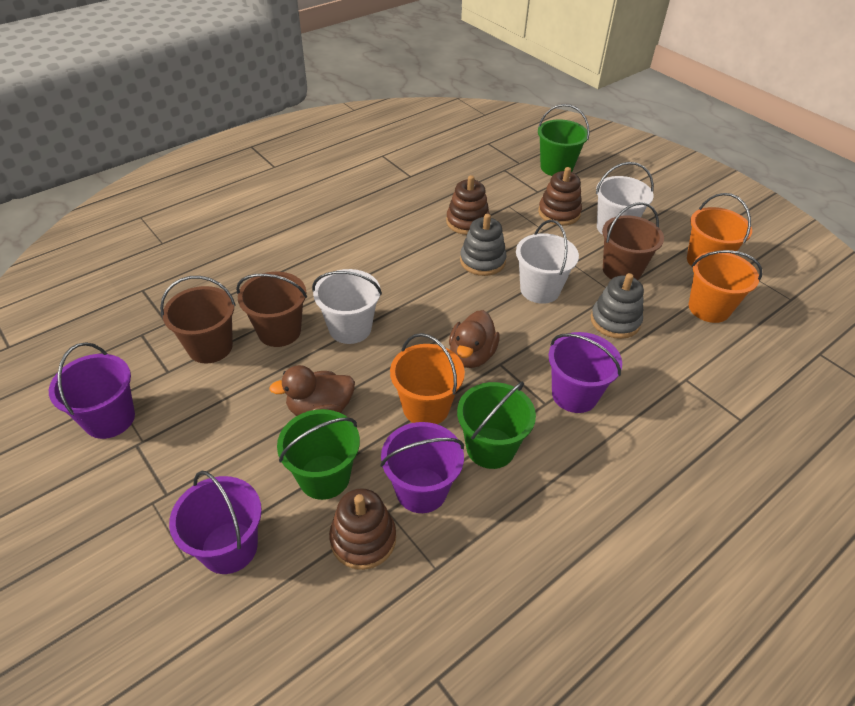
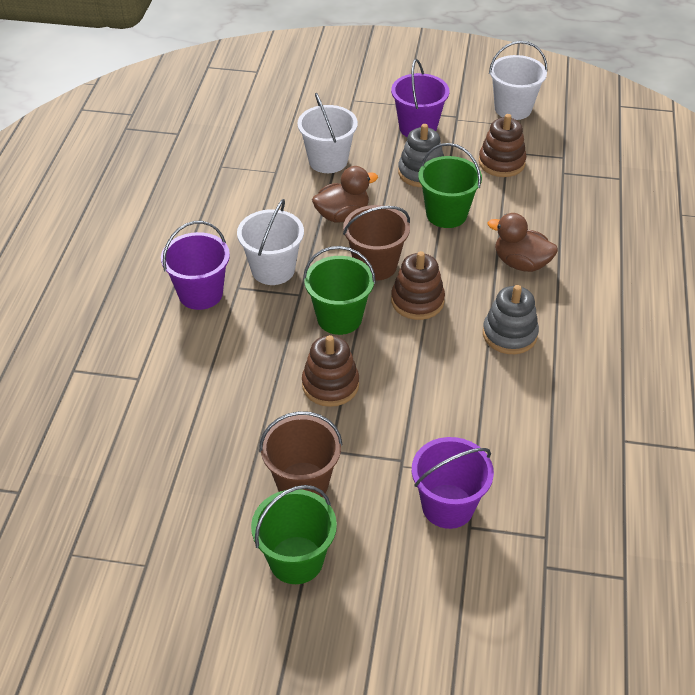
brown bucket: 3 -> 2
orange bucket: 3 -> 0
purple bucket: 4 -> 3

